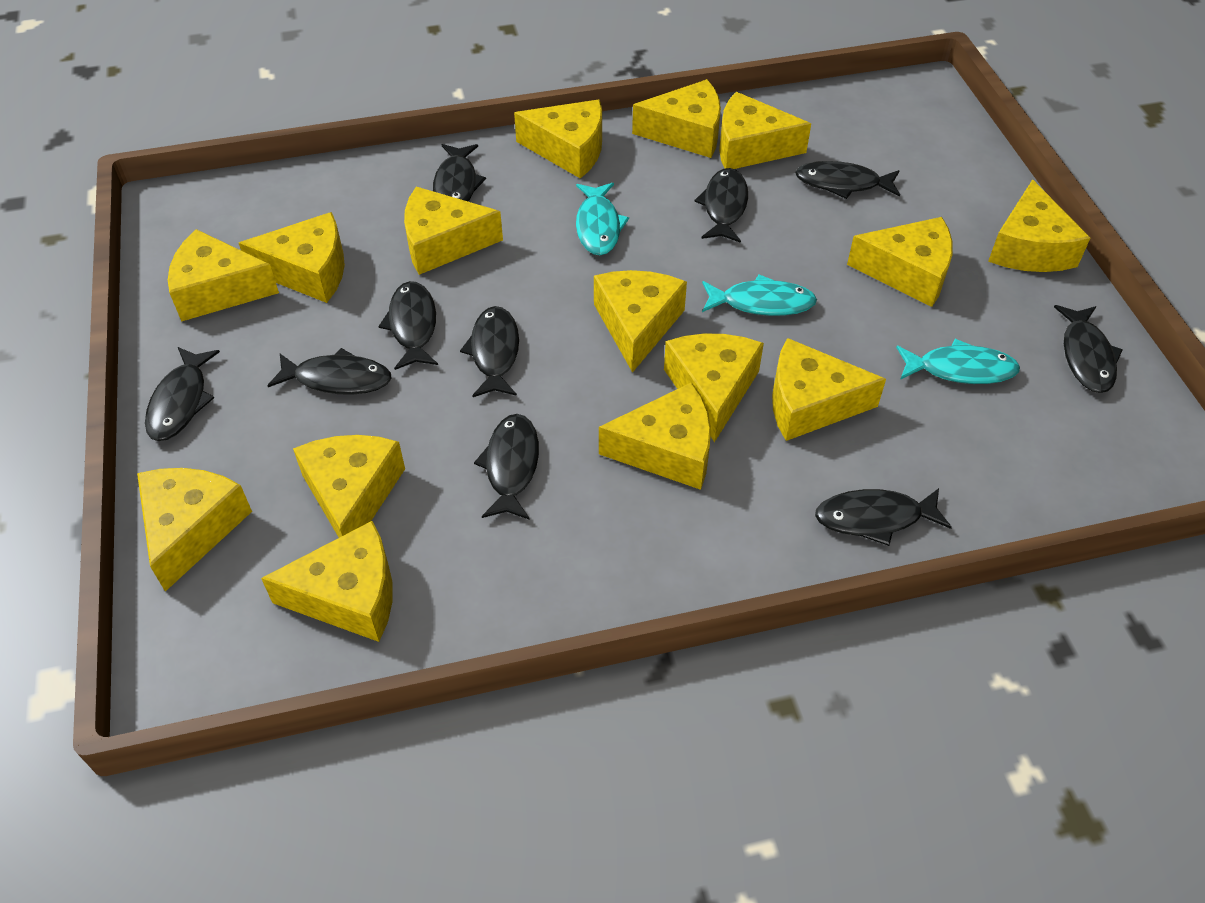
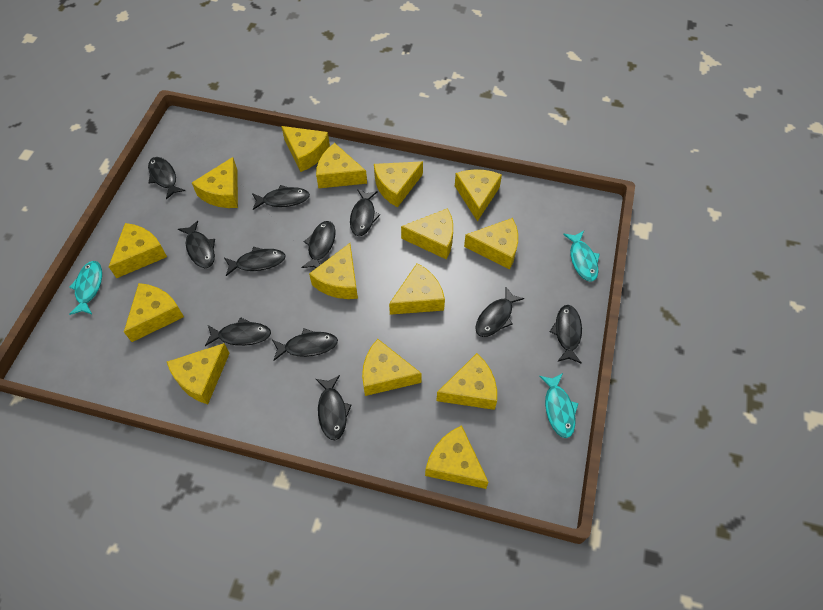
black fish: 10 -> 11

